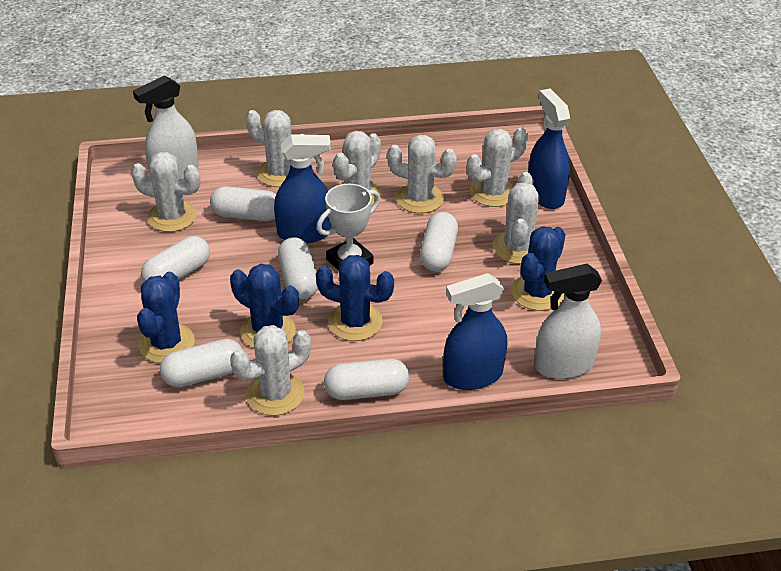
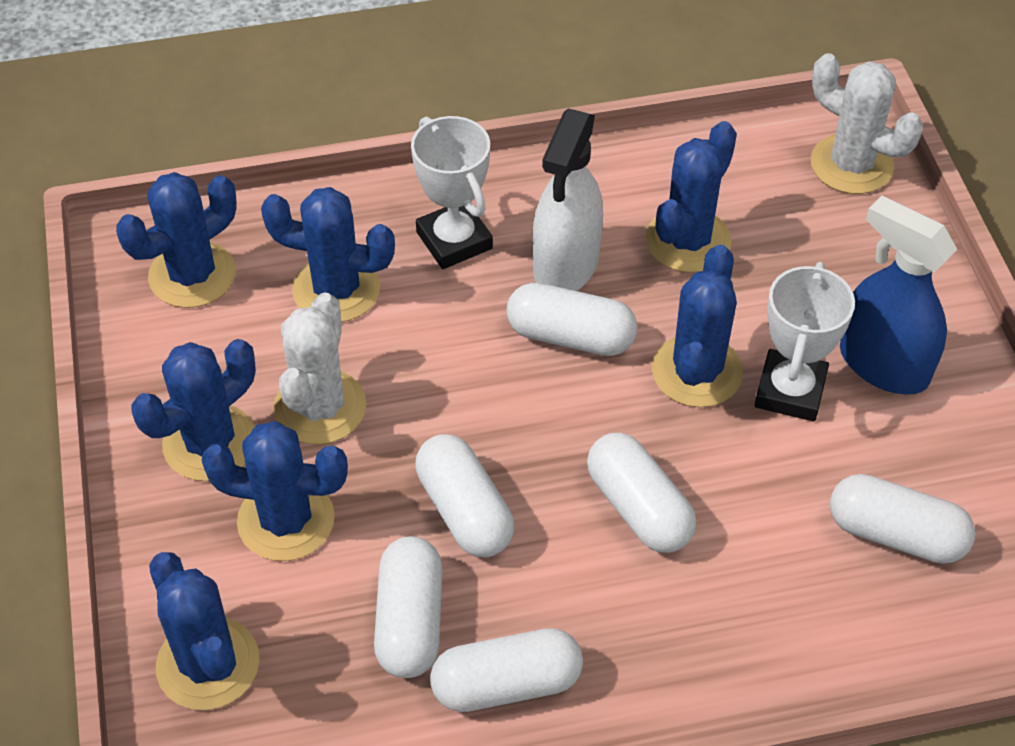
blue cactus: 4 -> 7
blue spray bottle: 3 -> 1
white cactus: 7 -> 2
white spray bottle: 2 -> 1
white trophy: 1 -> 2

